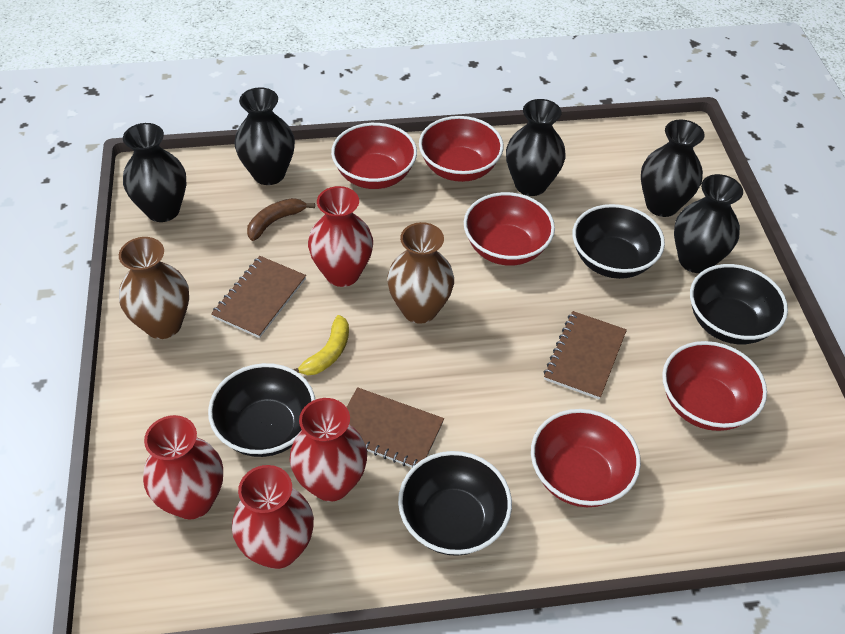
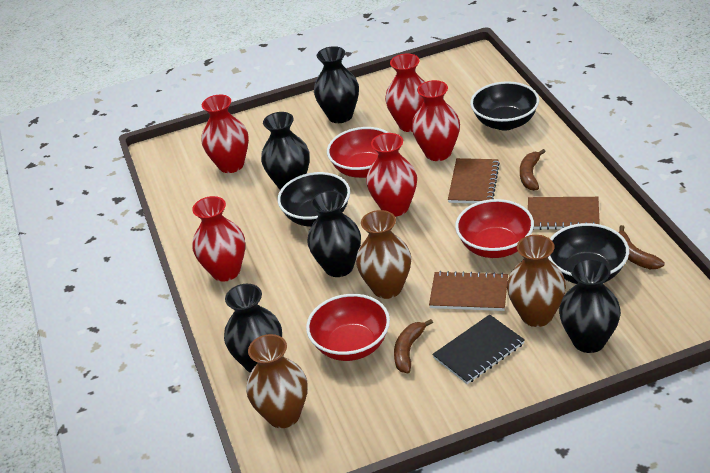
black bowl: 4 -> 3
black notebook: 0 -> 1
brown banana: 1 -> 3
brown vase: 2 -> 3
red bowl: 5 -> 3
red vase: 4 -> 5
yellow banana: 1 -> 0

